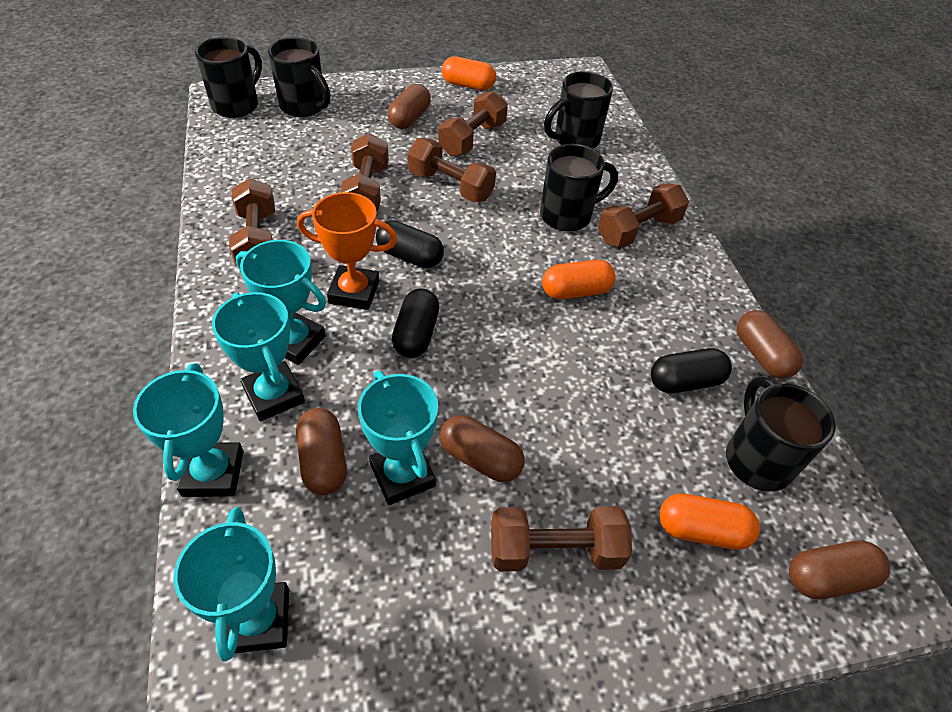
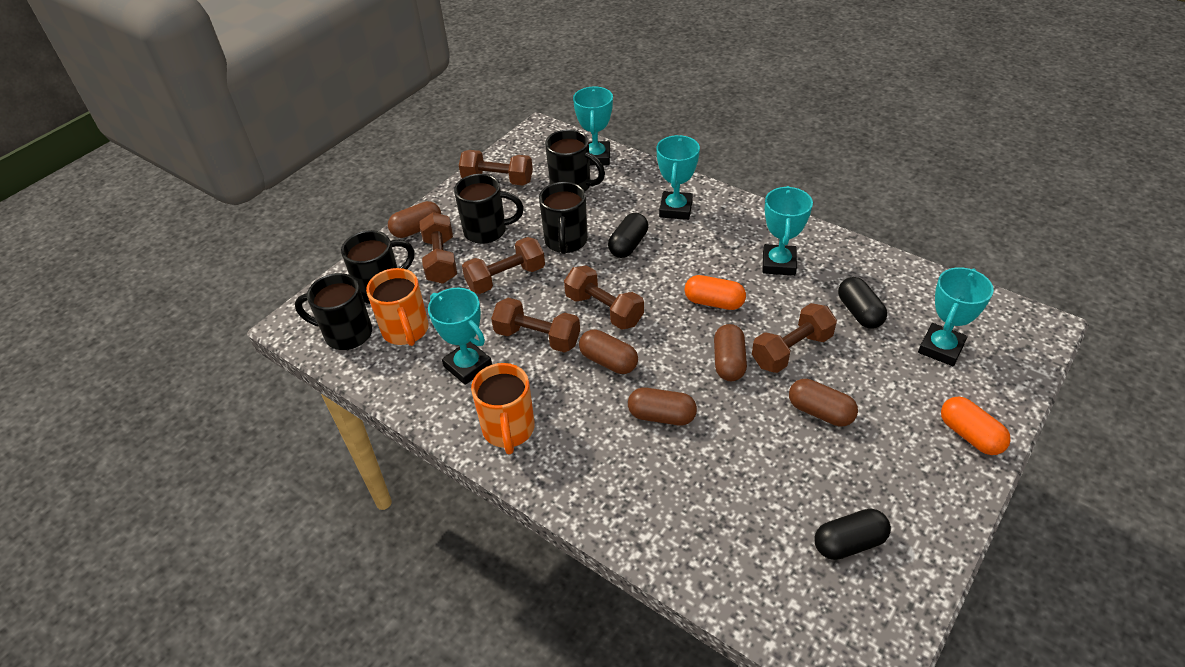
orange capsule: 3 -> 2
orange mug: 0 -> 2
orange trophy: 1 -> 0

